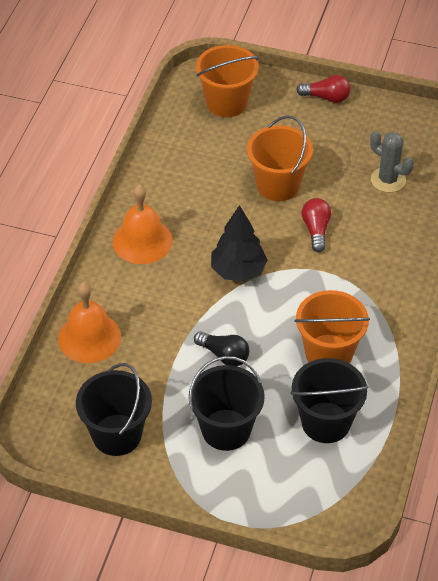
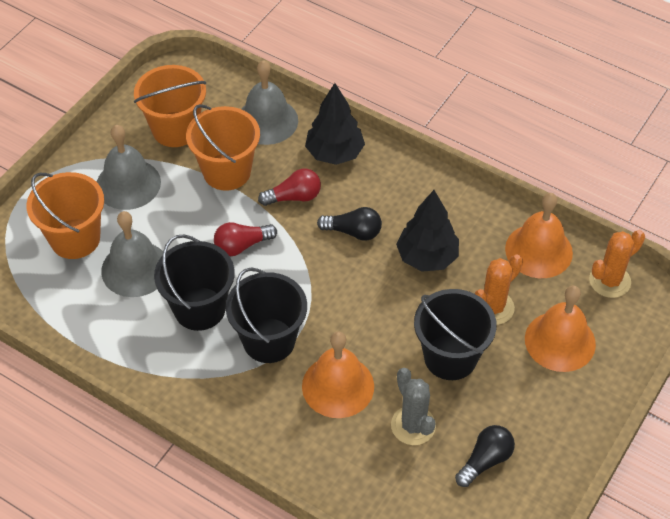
black light bulb: 1 -> 2
black tree: 1 -> 2
grey bell: 0 -> 3
orange bell: 2 -> 3
orange cactus: 0 -> 2

